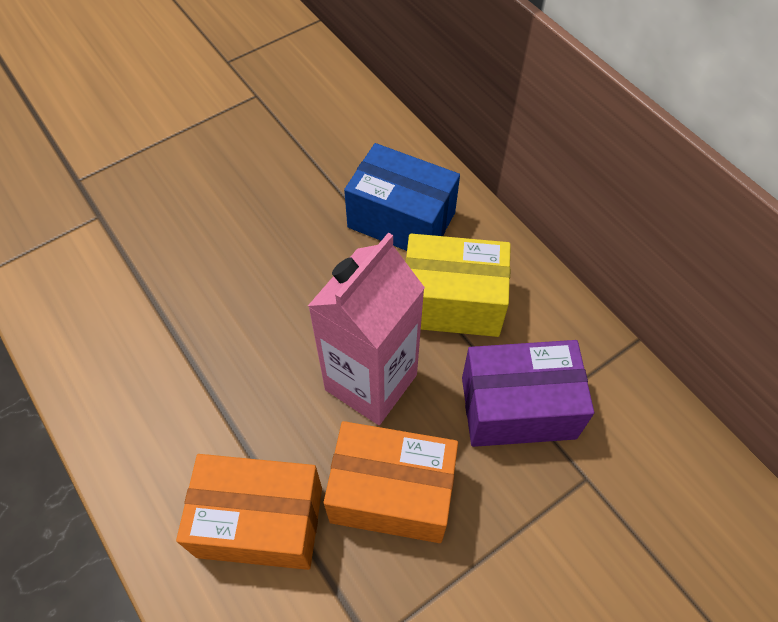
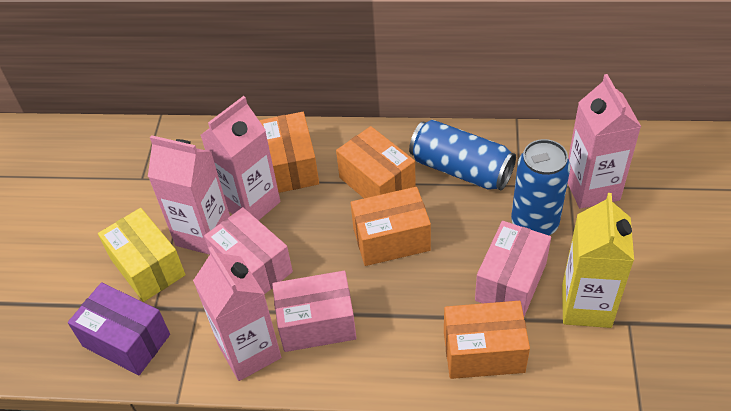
blue box: 1 -> 0
blue can: 0 -> 2
orange box: 2 -> 4
pink box: 0 -> 3
pink carton: 1 -> 4
yellow carton: 0 -> 1

